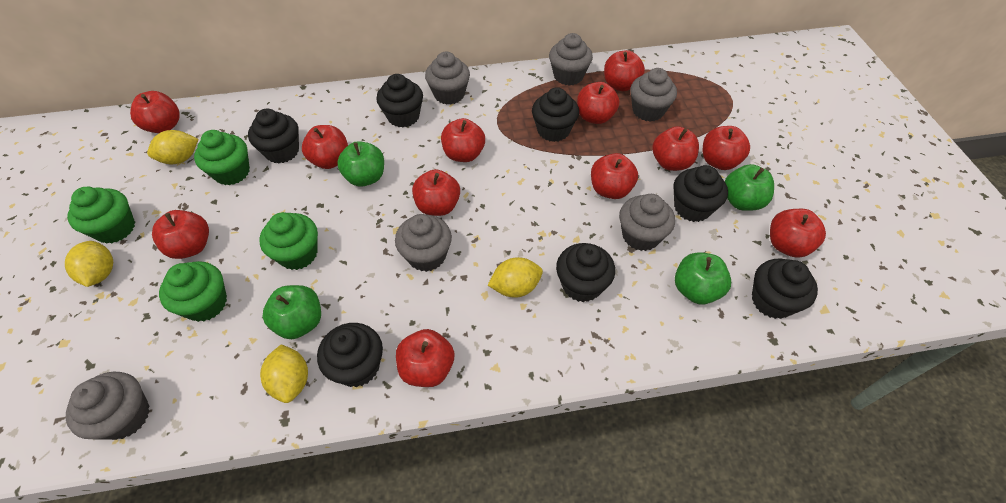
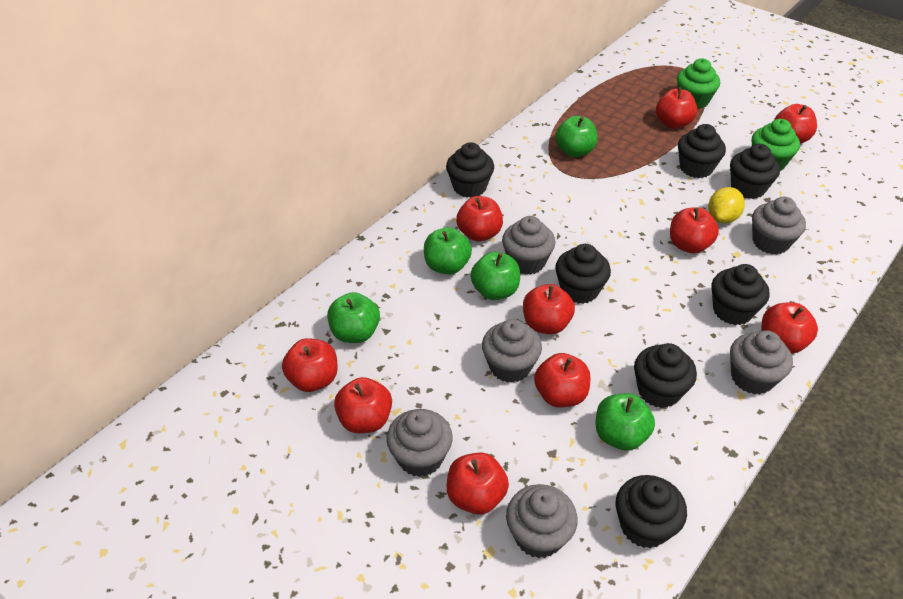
green apple: 4 -> 5
green cupcake: 4 -> 2
red apple: 12 -> 10
yellow lemon: 4 -> 1

